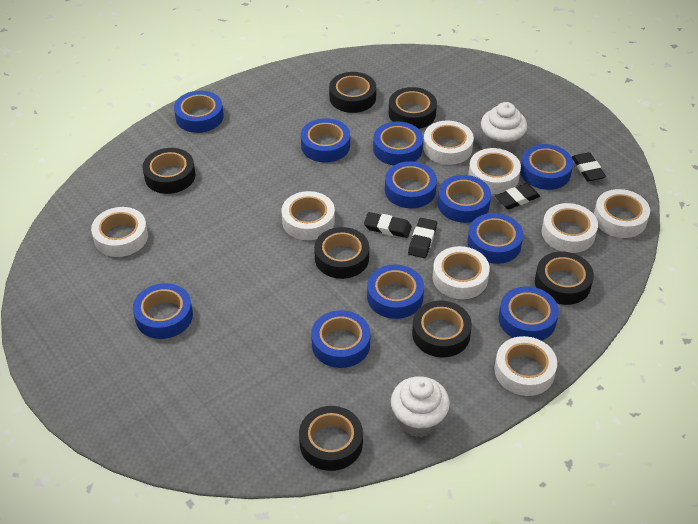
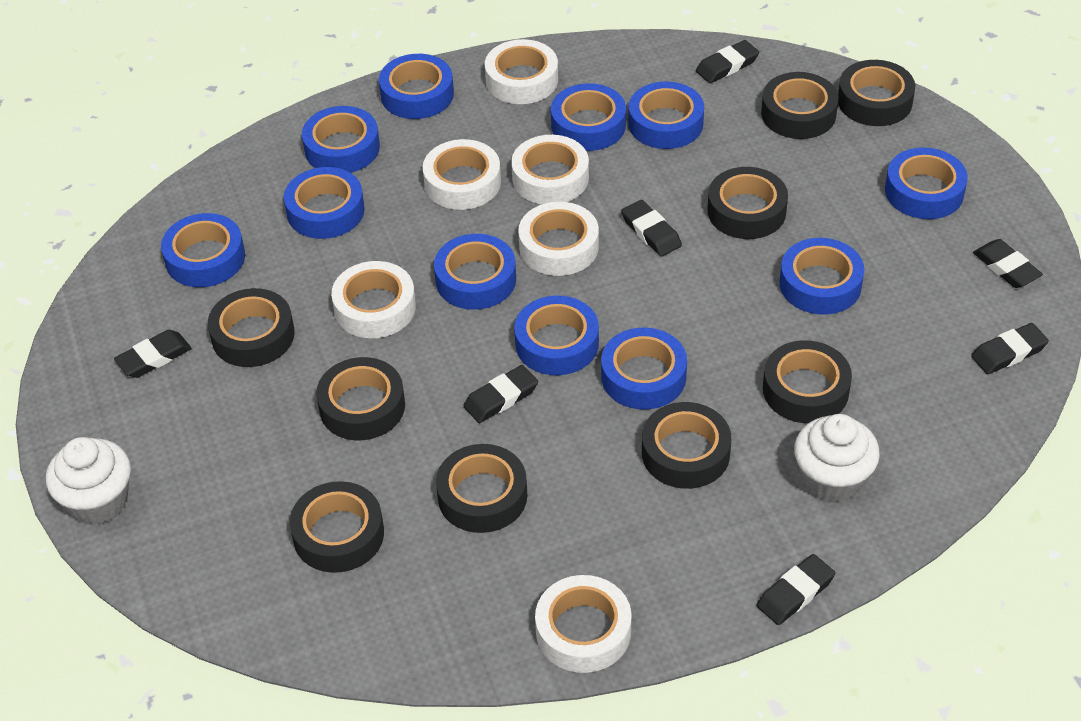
black eraser: 4 -> 7
black tape: 7 -> 9
white tape: 8 -> 6

